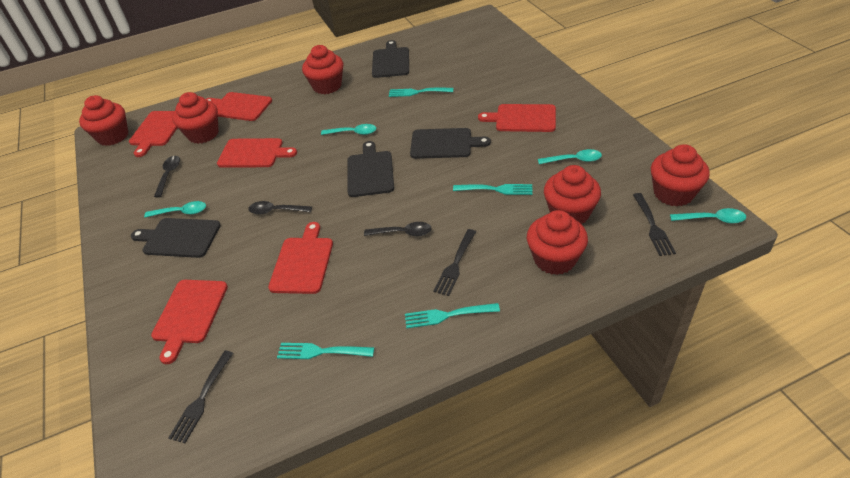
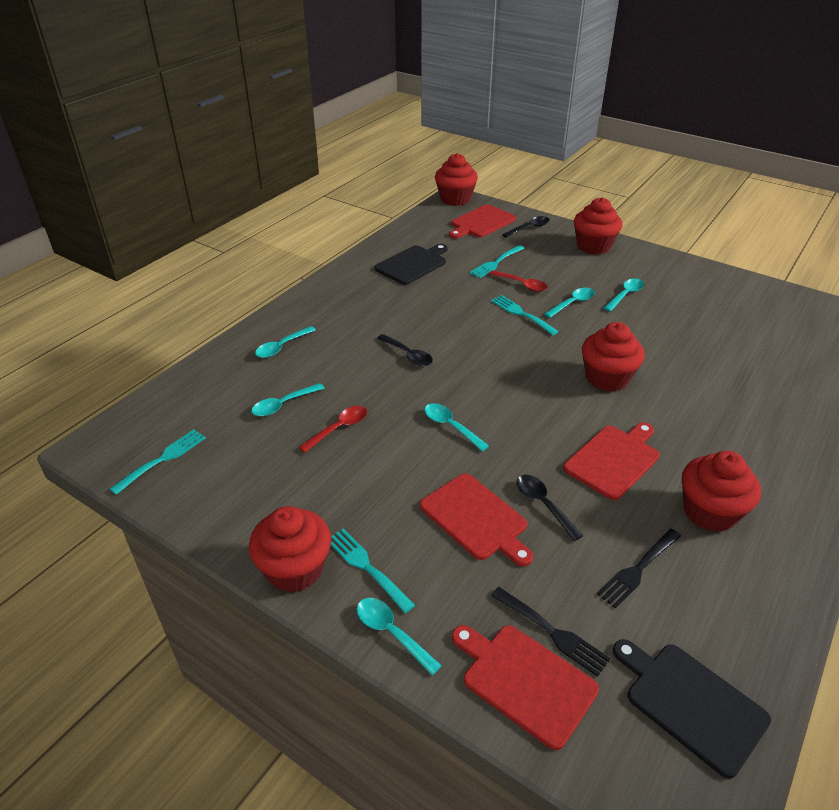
black cutting board: 4 -> 2
black fork: 3 -> 2
red cupcake: 6 -> 5
red cutting board: 6 -> 4
red spoon: 0 -> 2
turquoise spoon: 4 -> 6

